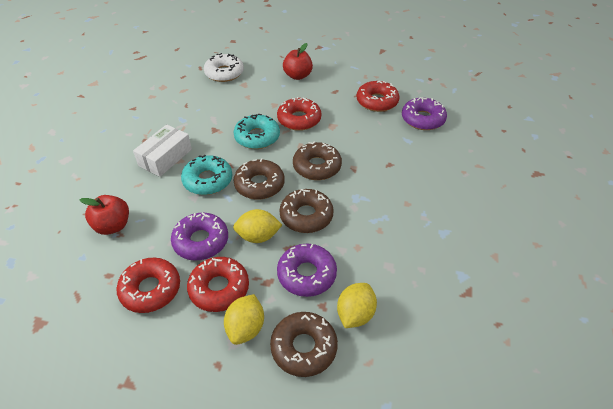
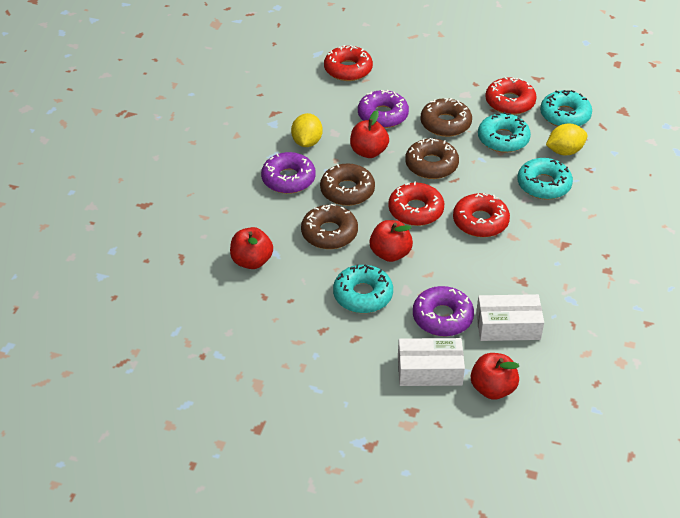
red apple: 2 -> 4
turquoise donut: 2 -> 4
white box: 1 -> 2
white donut: 1 -> 0
yellow lemon: 3 -> 2

